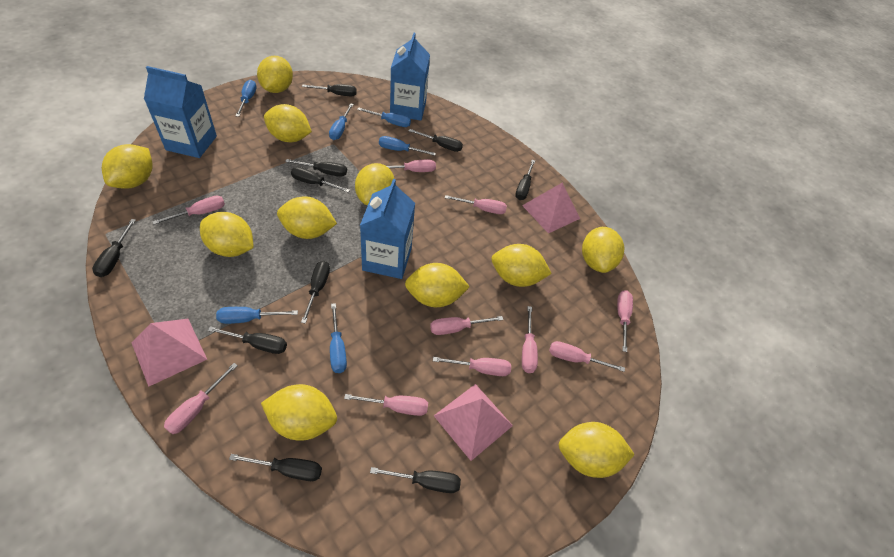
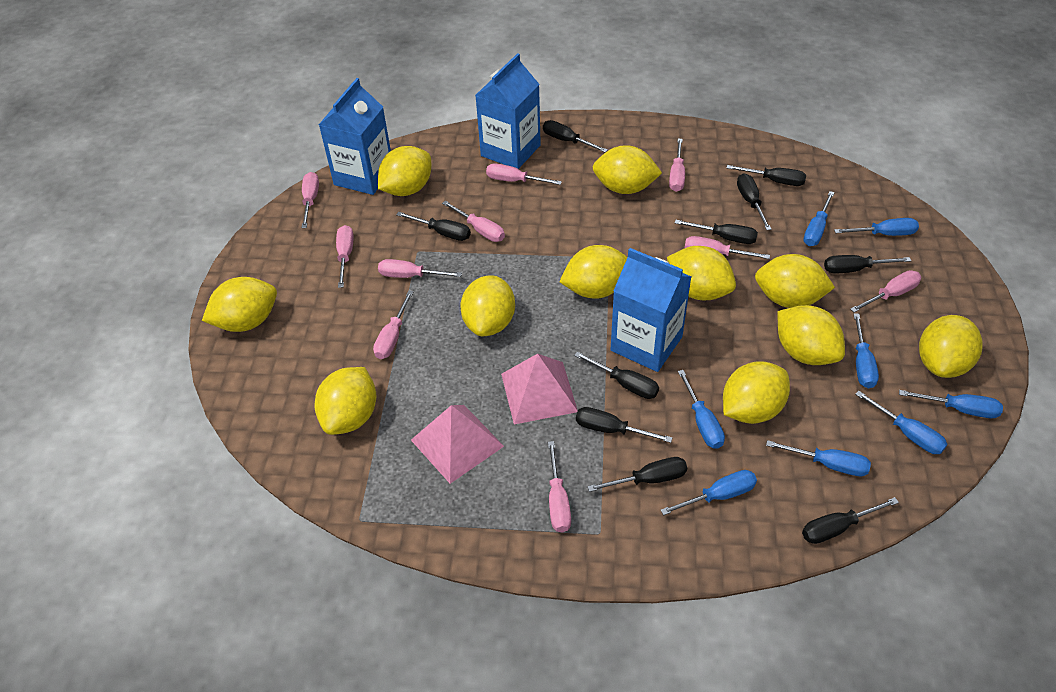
blue screwdriver: 6 -> 8
pink pyramid: 3 -> 2

